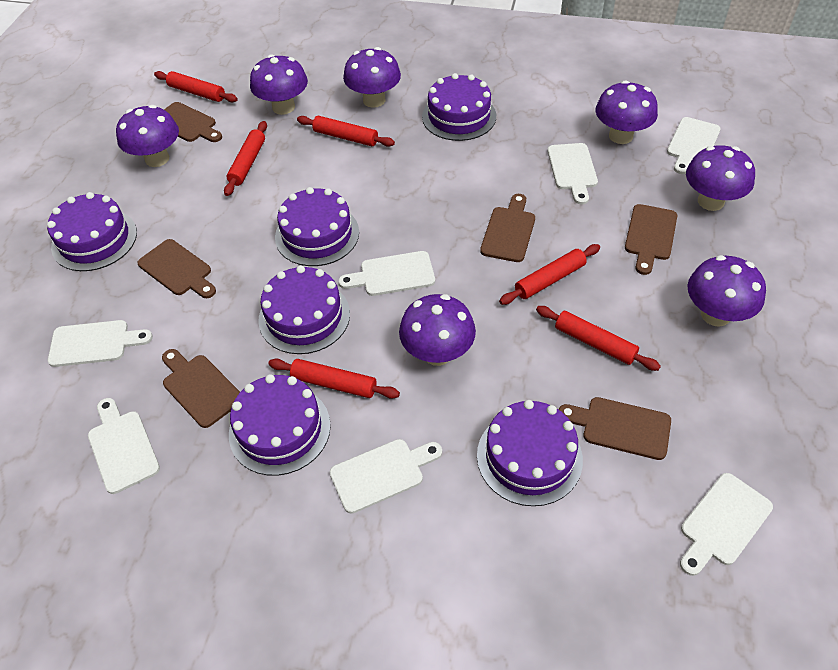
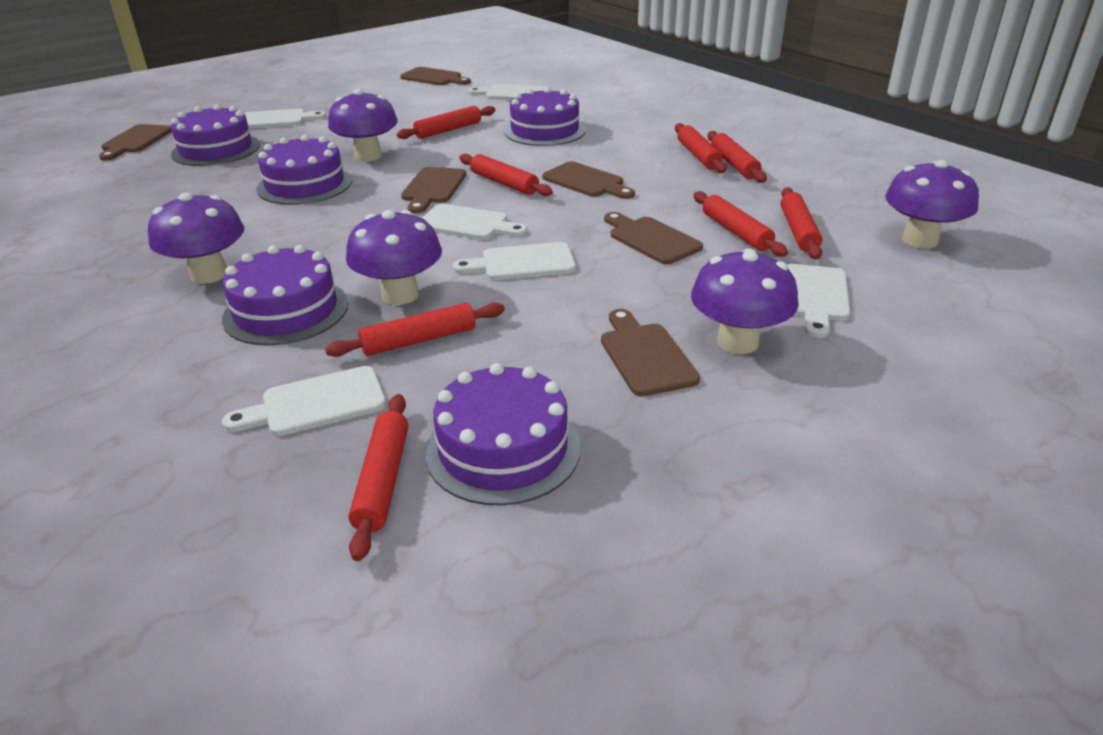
purple cake: 6 -> 5
purple mushroom: 7 -> 5
red rolling pin: 6 -> 8
white cutting board: 7 -> 6

